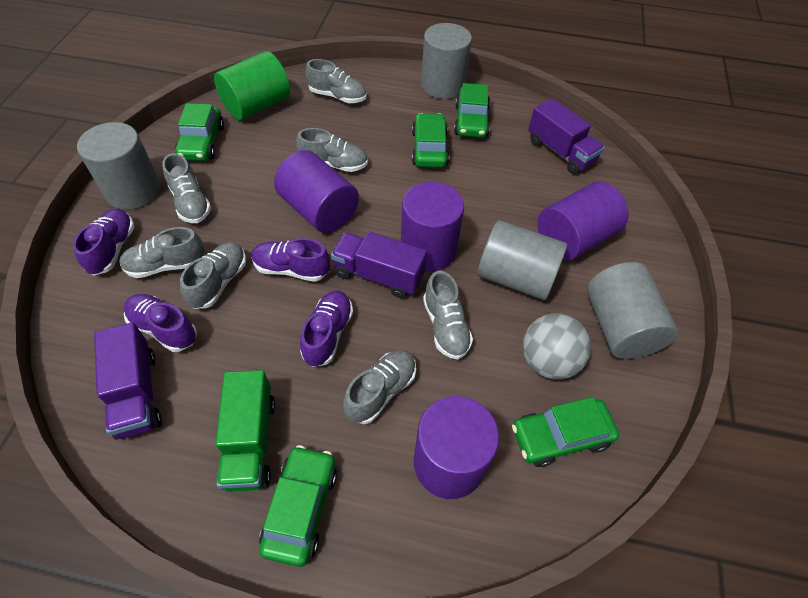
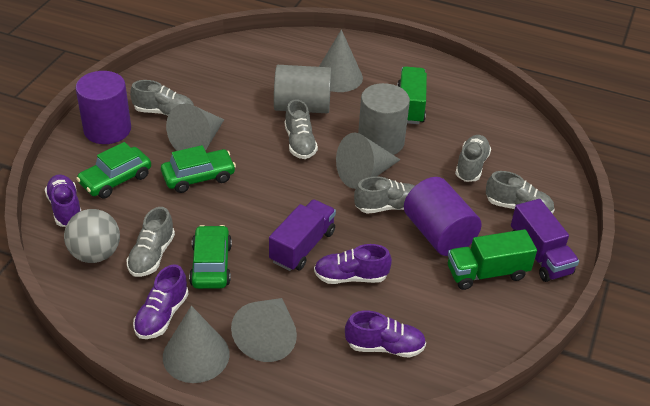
green car: 5 -> 3
green cylinder: 1 -> 0
green truck: 1 -> 2
grey cone: 0 -> 5
grey cylinder: 4 -> 2
grey shoe: 7 -> 6
purple cylinder: 4 -> 2
purple truck: 3 -> 2

